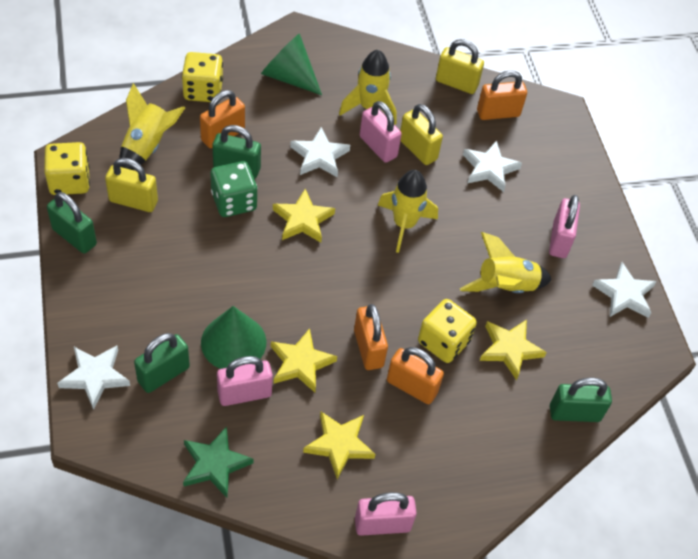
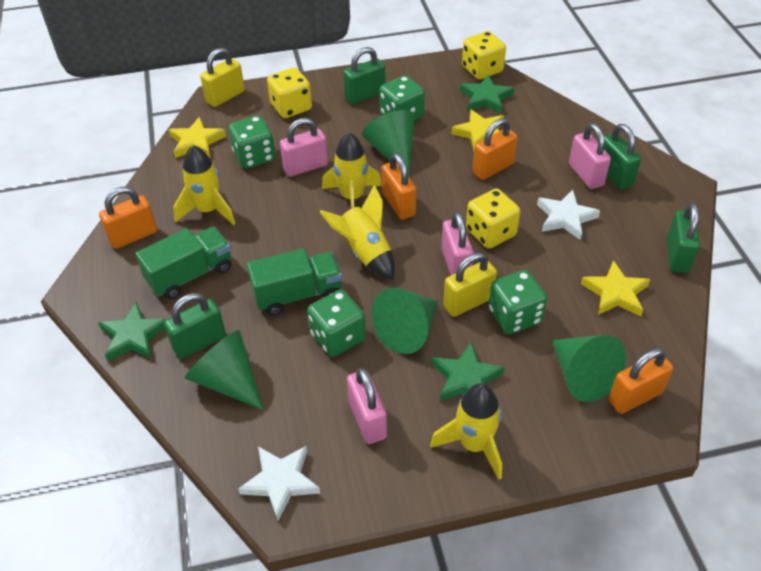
green cone: 2 -> 4
green dice: 1 -> 4
green star: 1 -> 3
green truck: 0 -> 2
white star: 4 -> 2
yellow padlock: 3 -> 2
yellow star: 4 -> 3

